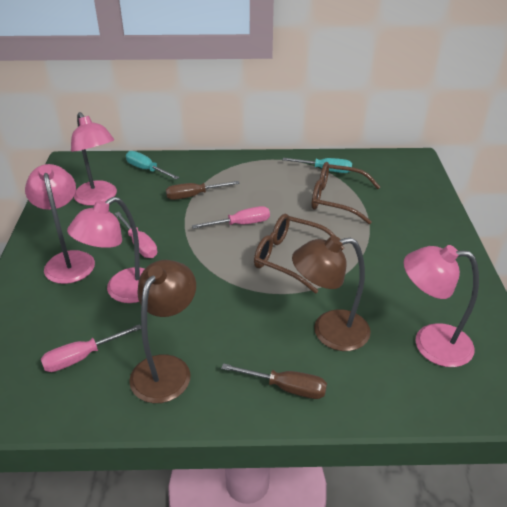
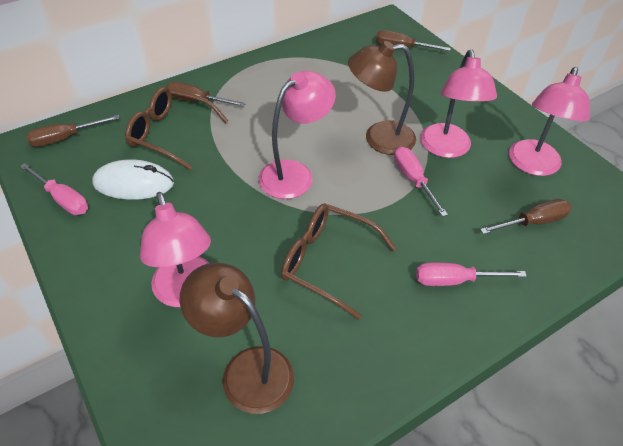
brown screwdriver: 2 -> 4
turquoise screwdriver: 2 -> 0
white mouse: 0 -> 1

